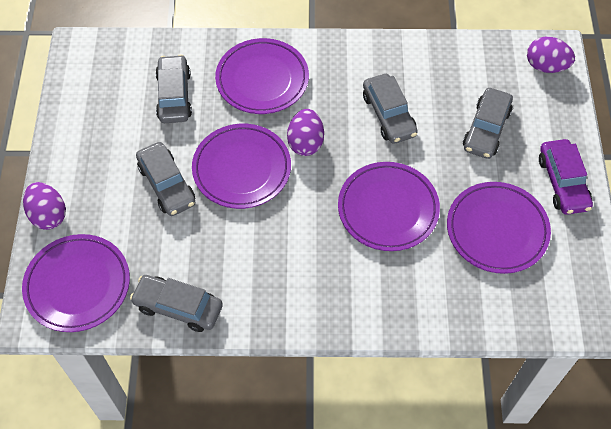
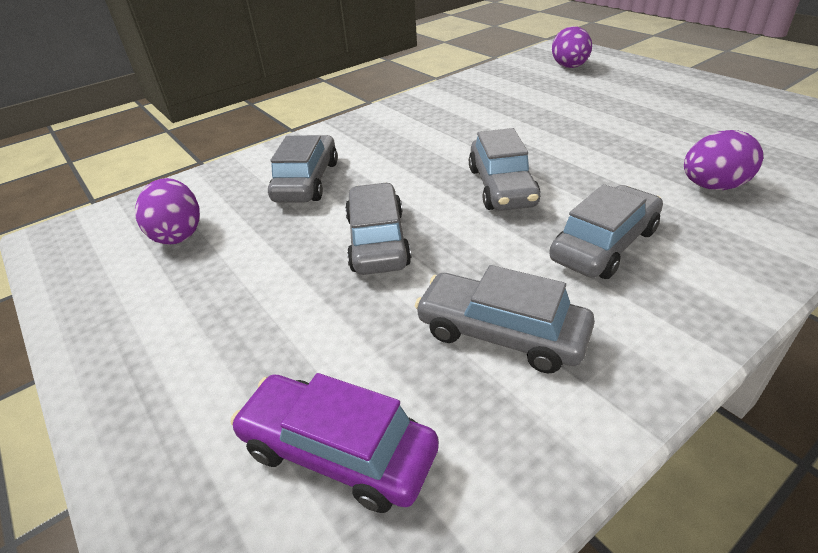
purple plate: 5 -> 0

